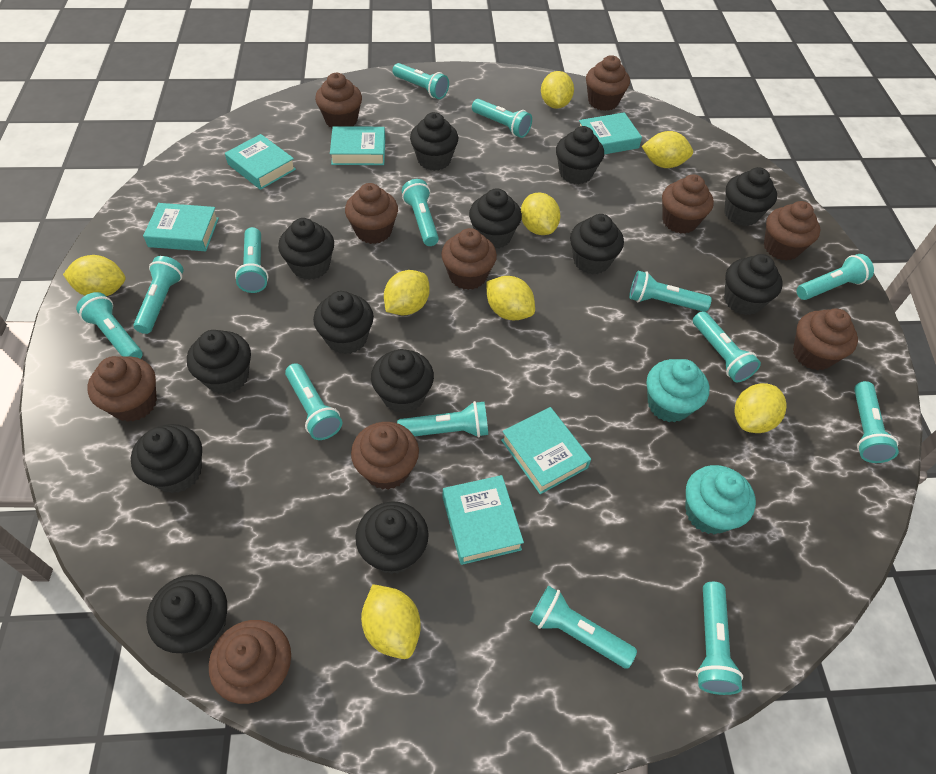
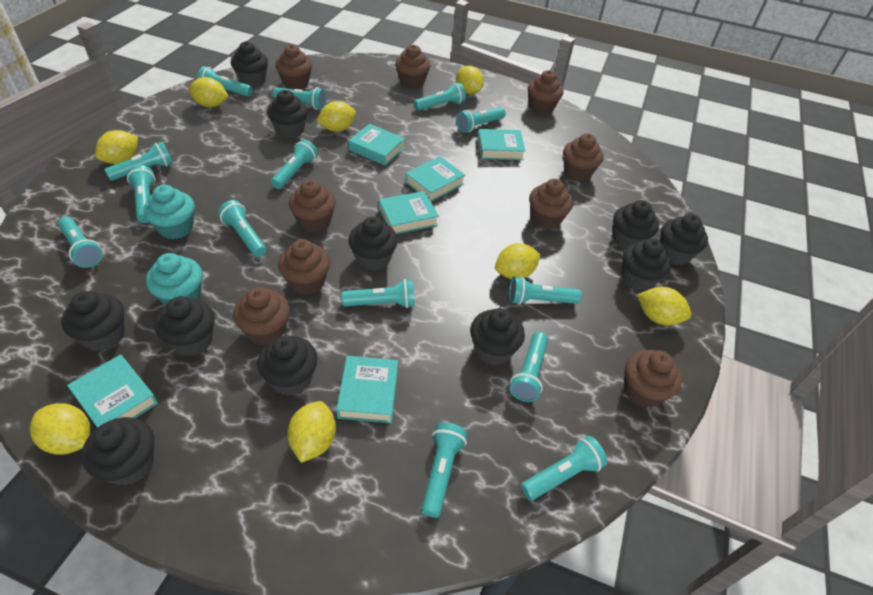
black cupcake: 13 -> 11
brown cupcake: 10 -> 9

